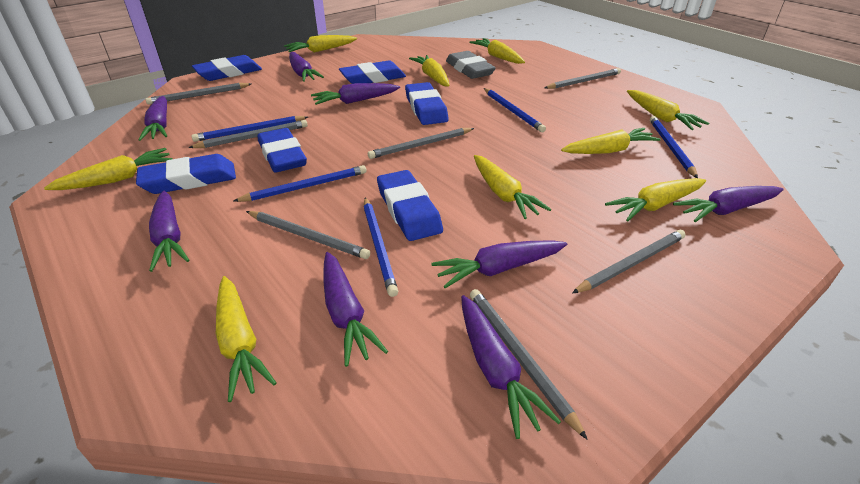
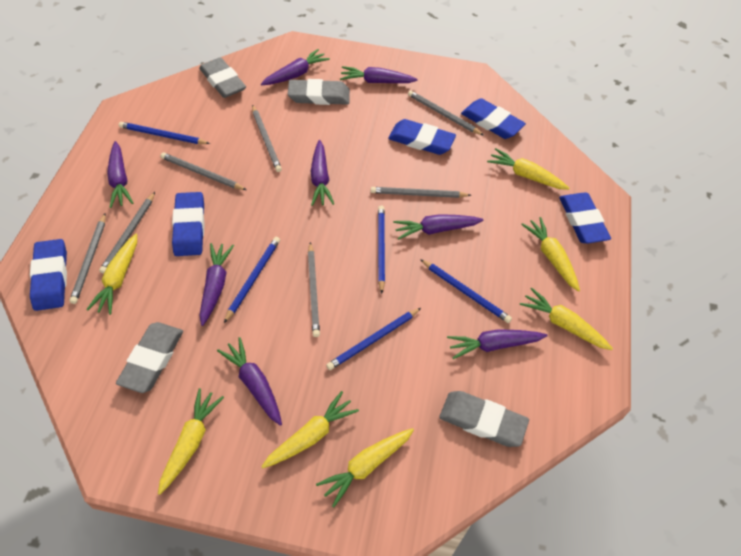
blue eraser: 6 -> 5
grey eraser: 1 -> 4
yellow carrot: 9 -> 7

